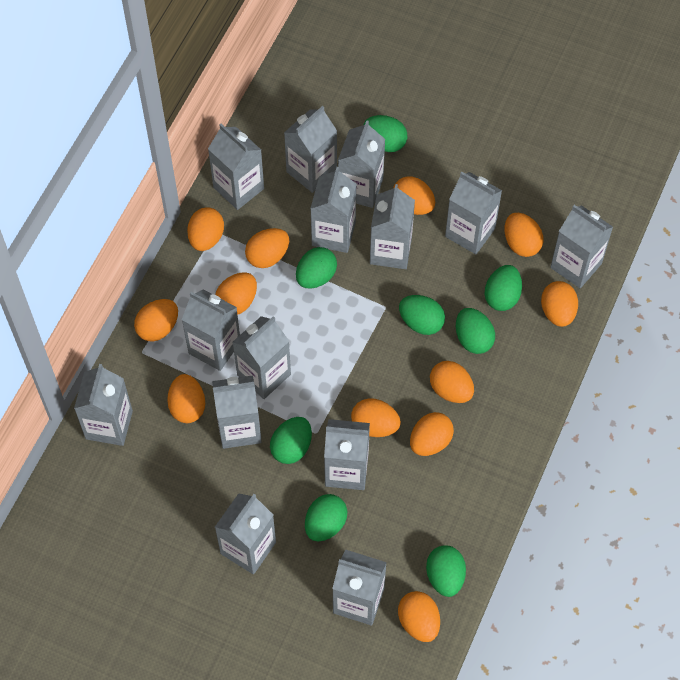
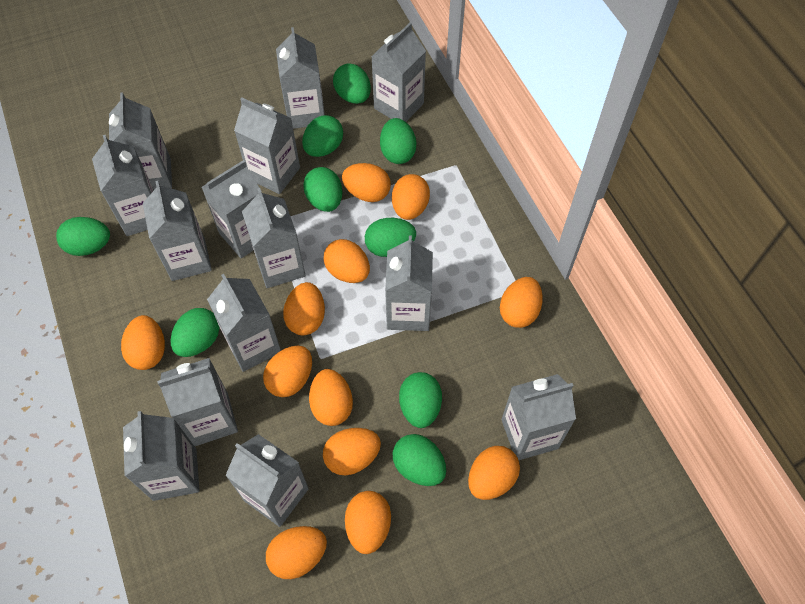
green egg: 8 -> 9

